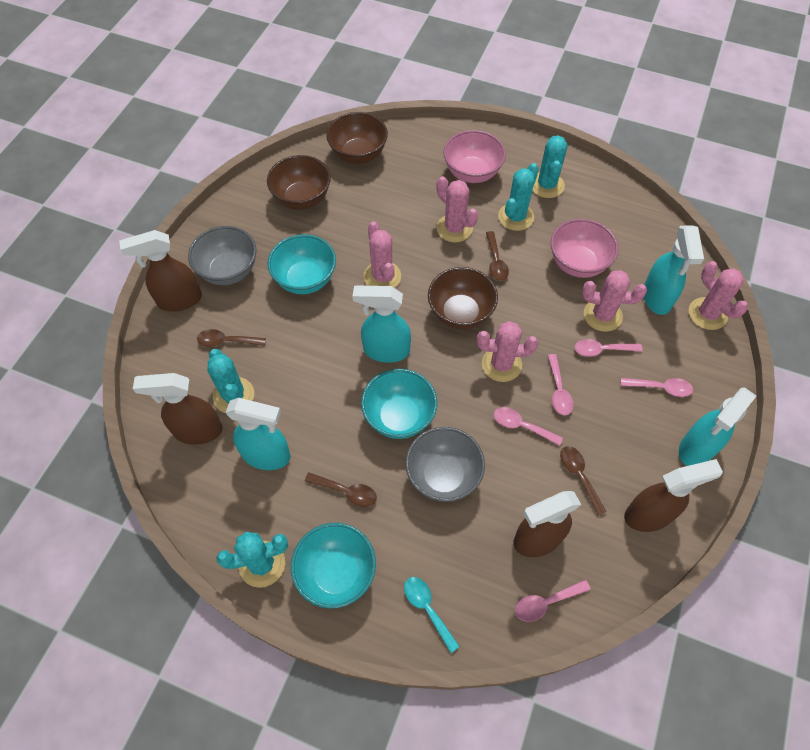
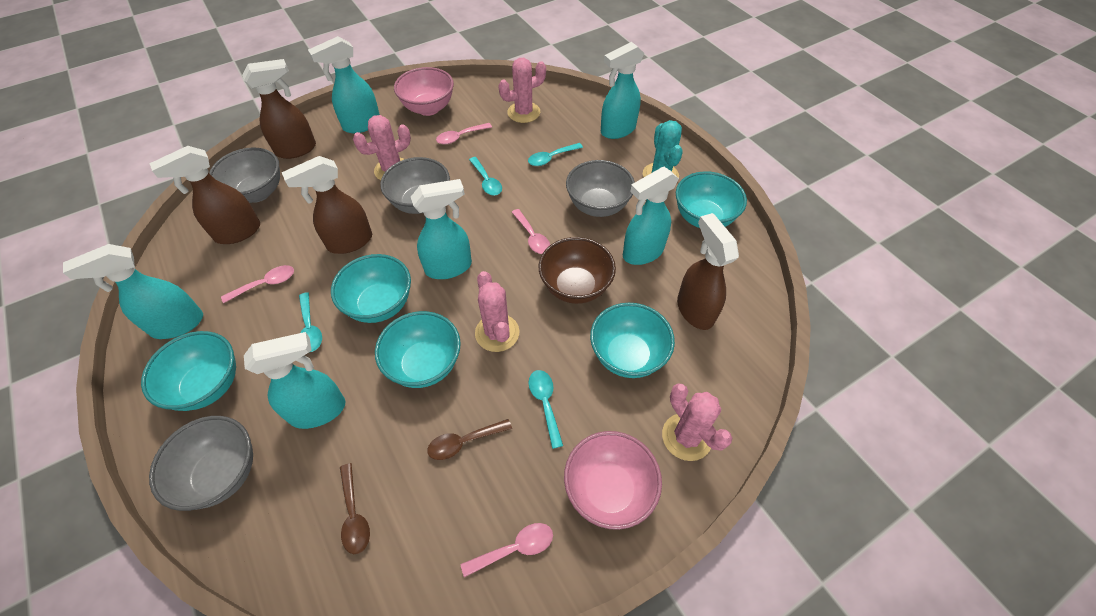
brown bowl: 3 -> 1
brown spoon: 4 -> 2
grey bowl: 2 -> 4
pink cactus: 5 -> 4
pink spoon: 5 -> 4
turquoise bowl: 3 -> 5
turquoise cactus: 4 -> 1
turquoise spoon: 1 -> 4
turquoise spray bottle: 4 -> 6

